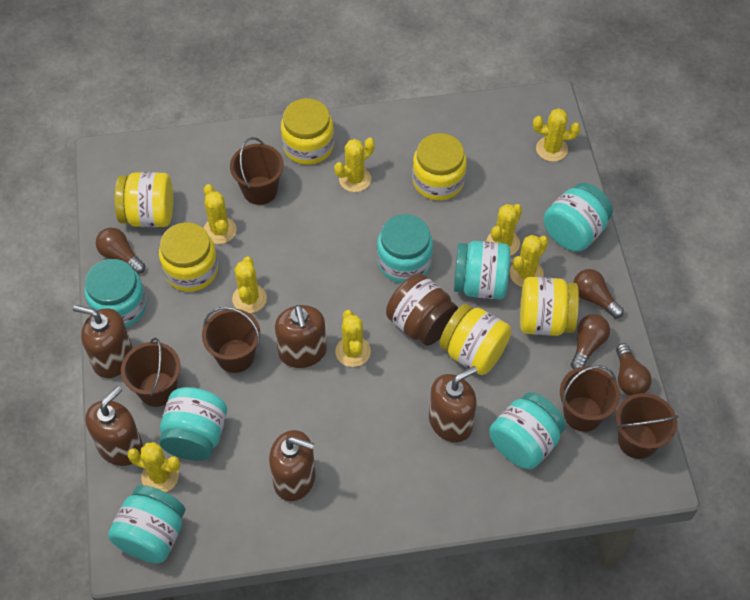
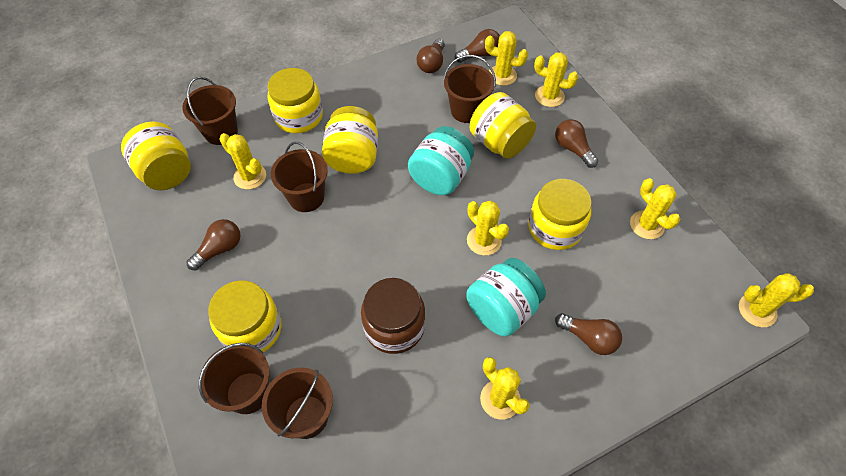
brown light bulb: 4 -> 5
brown soap dispenser: 5 -> 0
turquoise jar: 7 -> 2
yellow cactus: 8 -> 7

